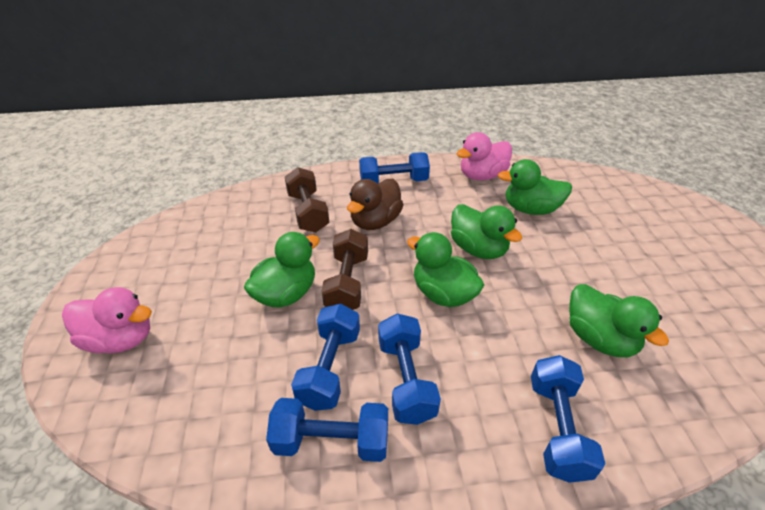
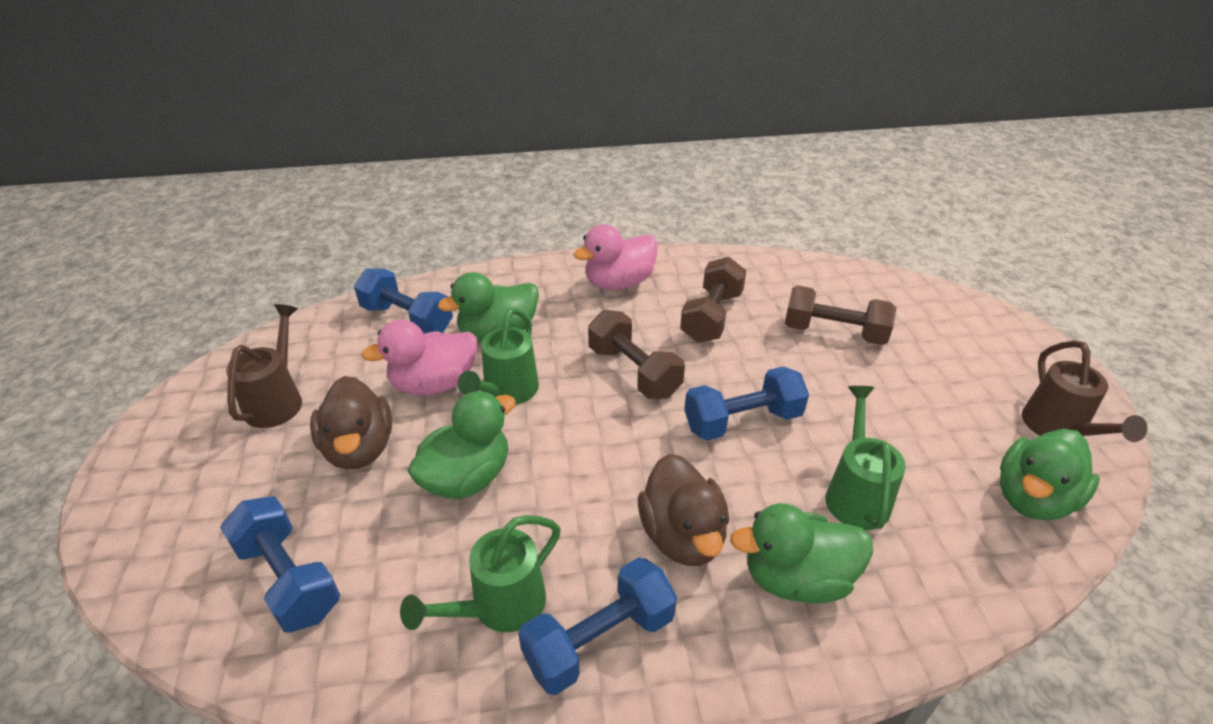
blue dumbbell: 5 -> 4
brown duck: 1 -> 2
brown dumbbell: 2 -> 3
brown watering can: 0 -> 2
green duck: 5 -> 4
green watering can: 0 -> 3

